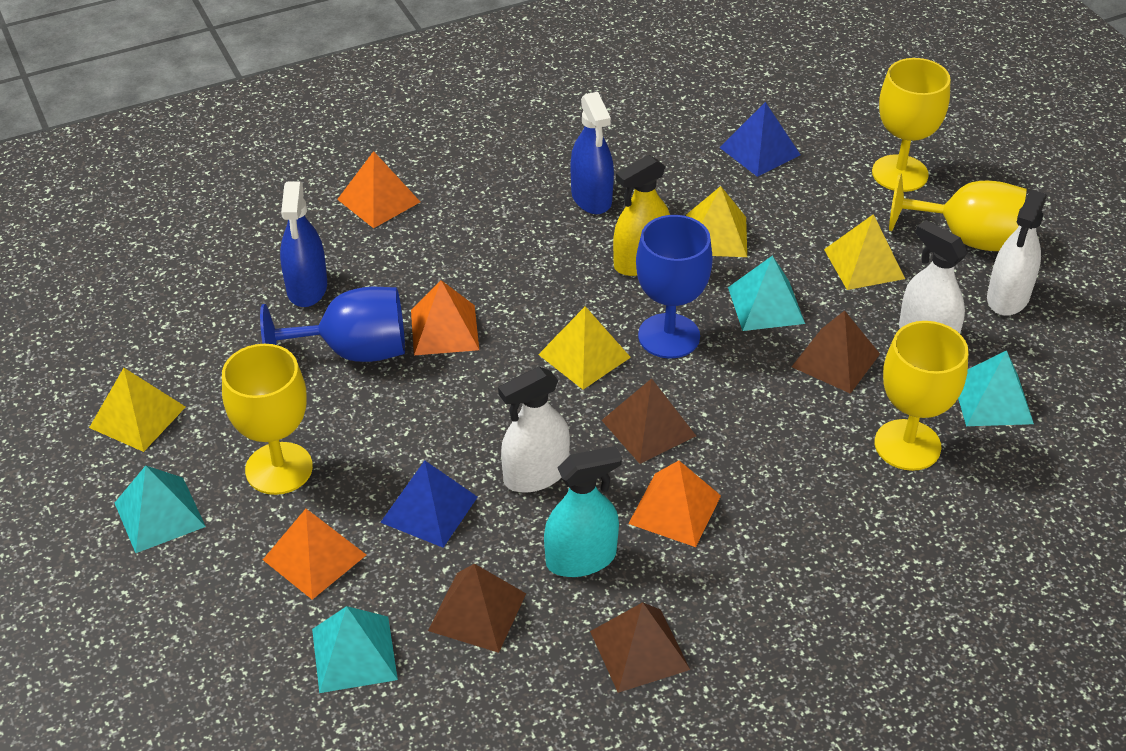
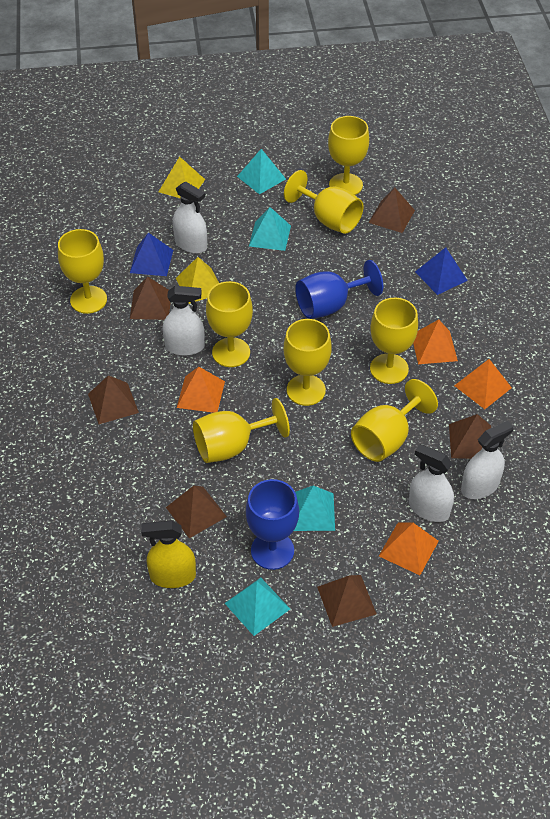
blue spray bottle: 2 -> 0
brown pyramid: 4 -> 6
turquoise spray bottle: 1 -> 0
white spray bottle: 3 -> 4
yellow goblet: 4 -> 8
yellow pyramid: 4 -> 2

